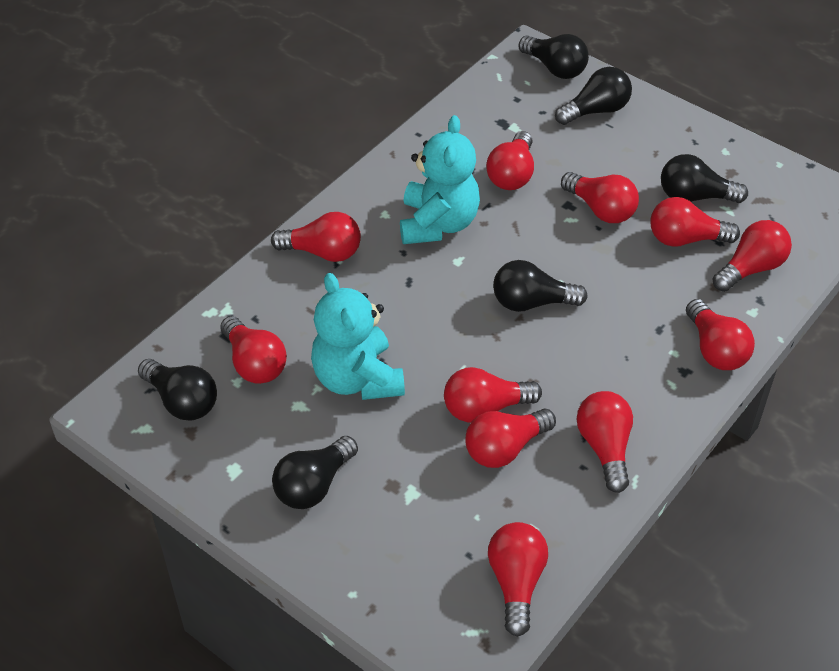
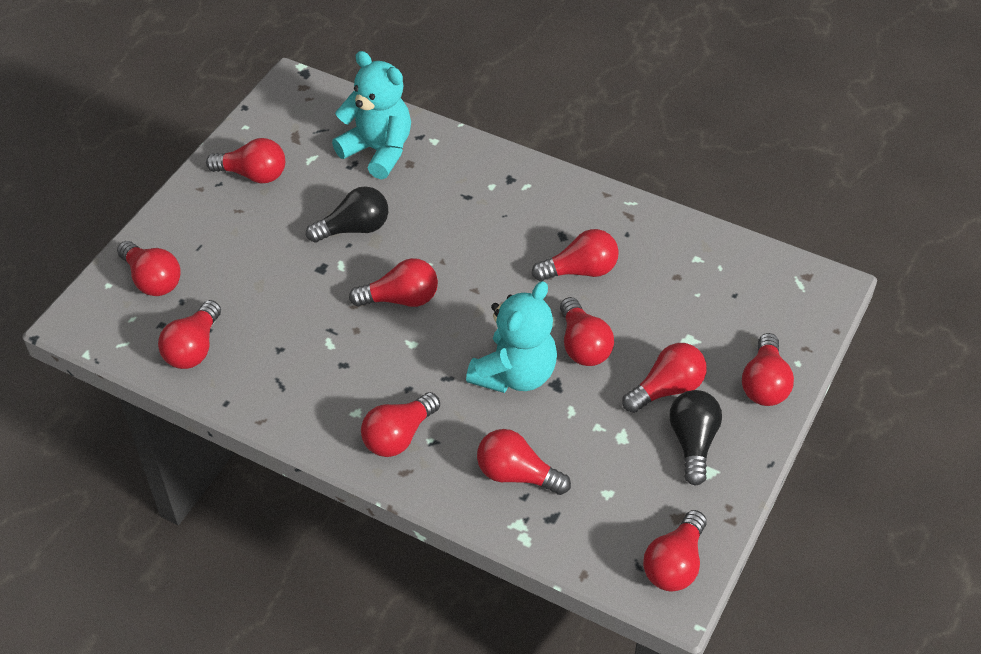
black light bulb: 6 -> 2

